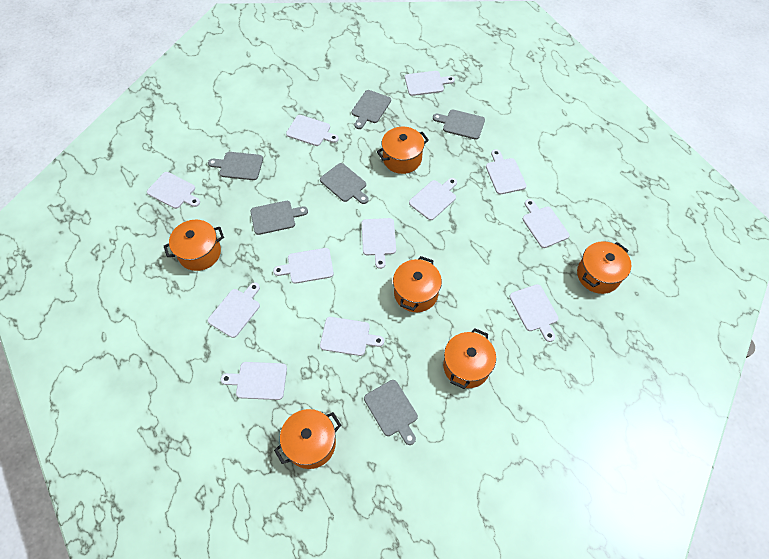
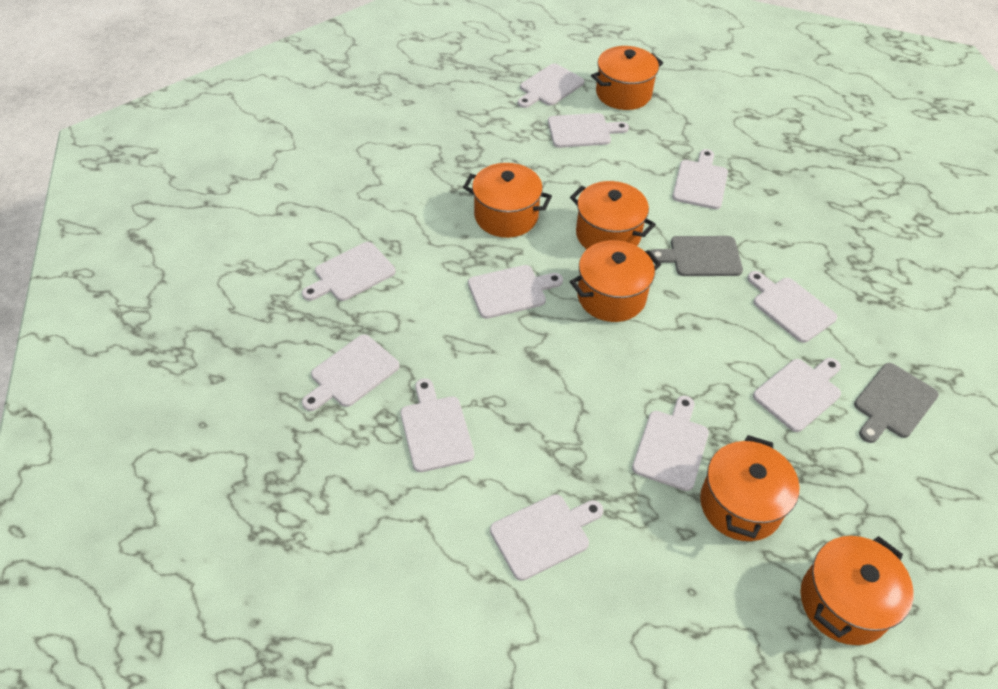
grey cutting board: 6 -> 2
white cutting board: 12 -> 11

